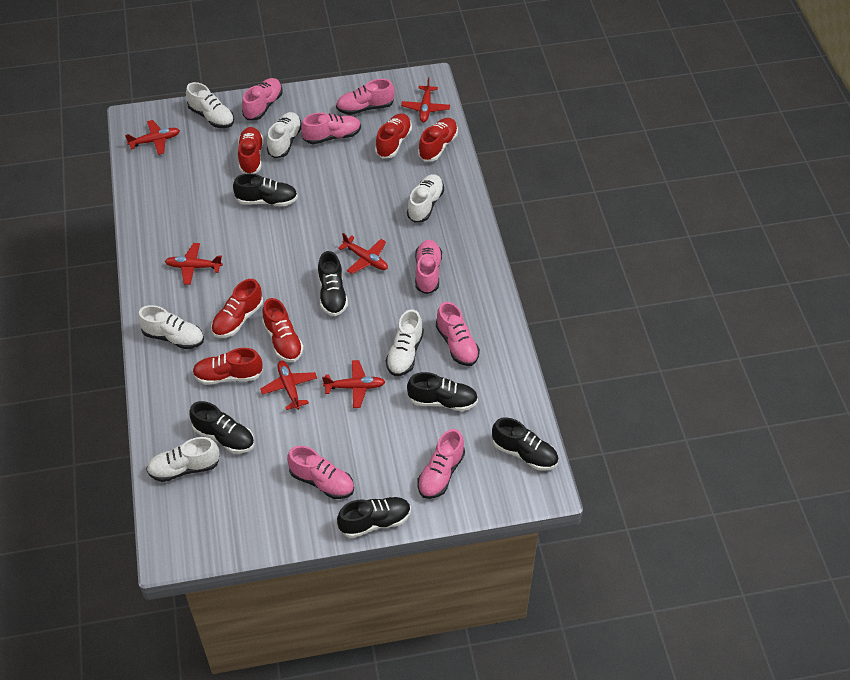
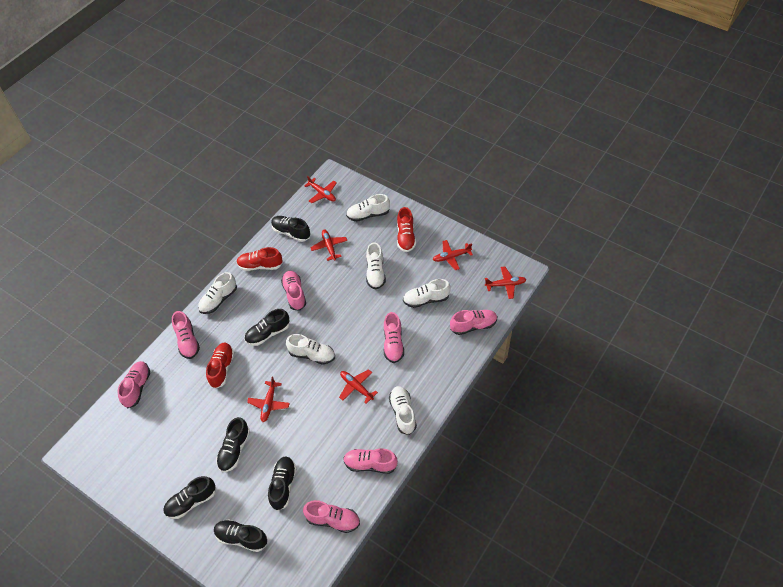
red shoe: 6 -> 3

